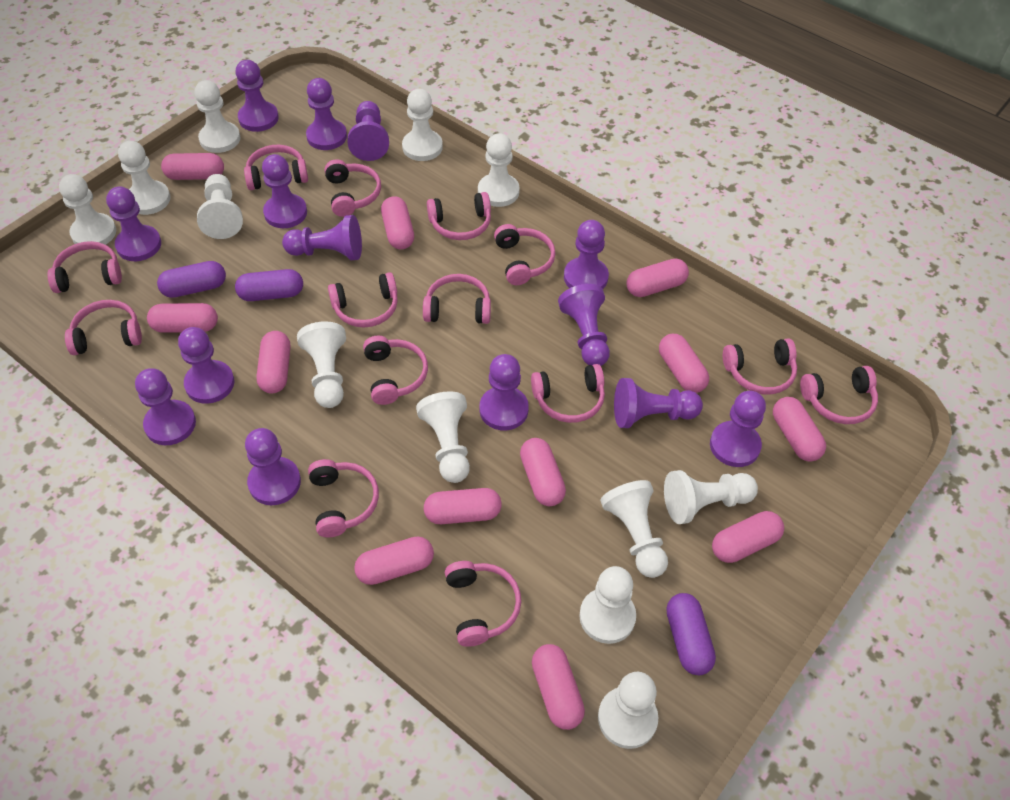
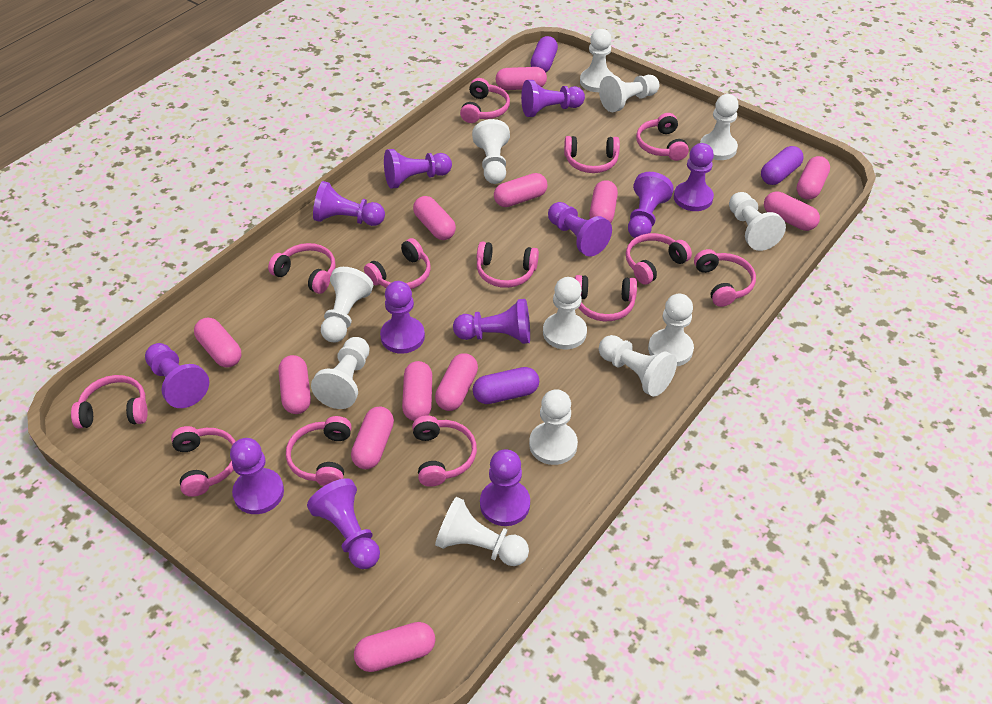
pink headphones: 14 -> 13
purple pawn: 14 -> 12

